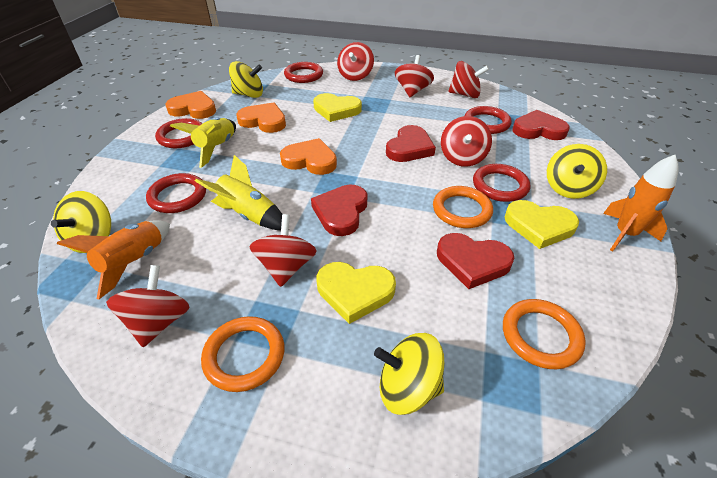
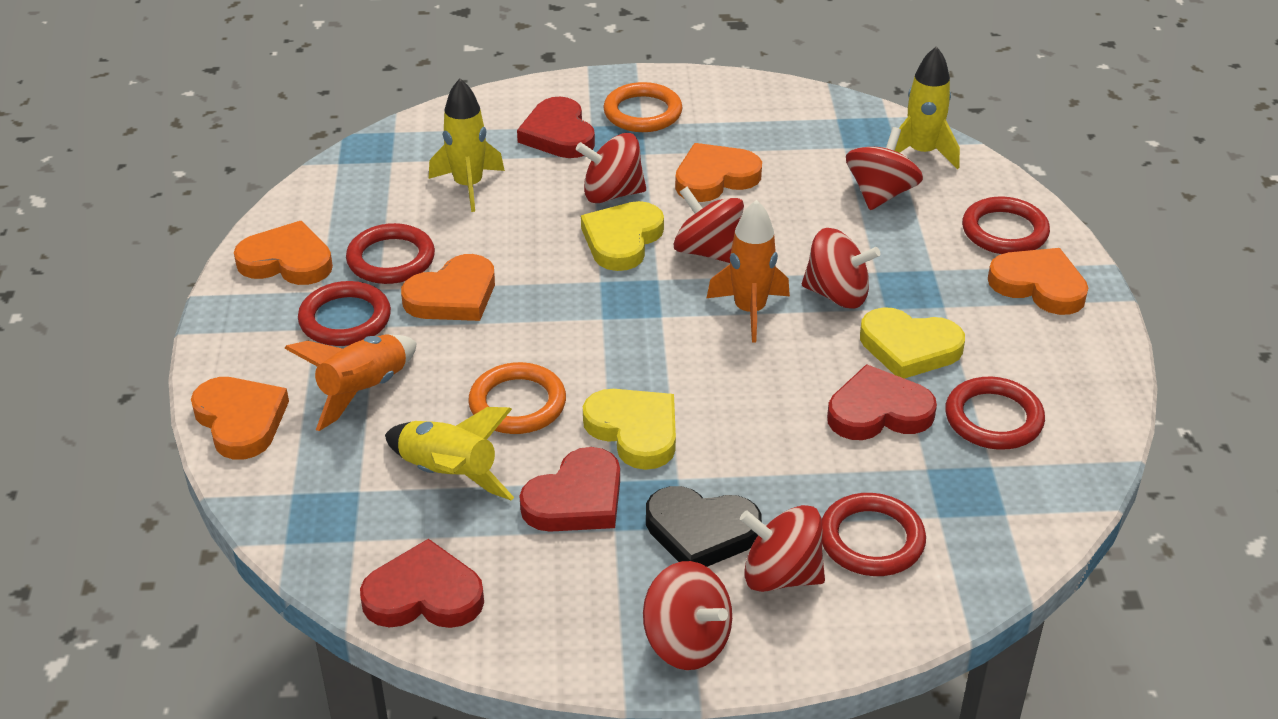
black heart: 0 -> 1
orange heart: 3 -> 5
orange ring: 3 -> 2
yellow rocket: 2 -> 3
yellow spinning top: 4 -> 0

